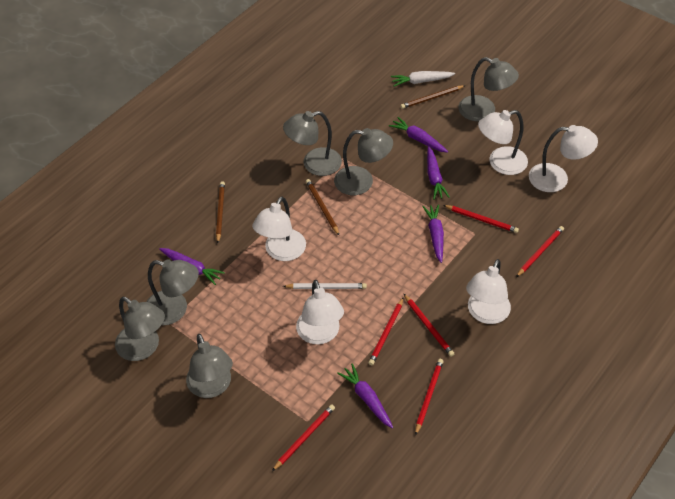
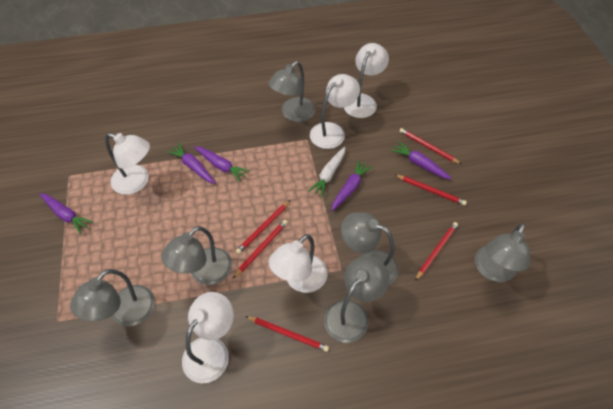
brown pencil: 3 -> 0
white pencil: 1 -> 0

